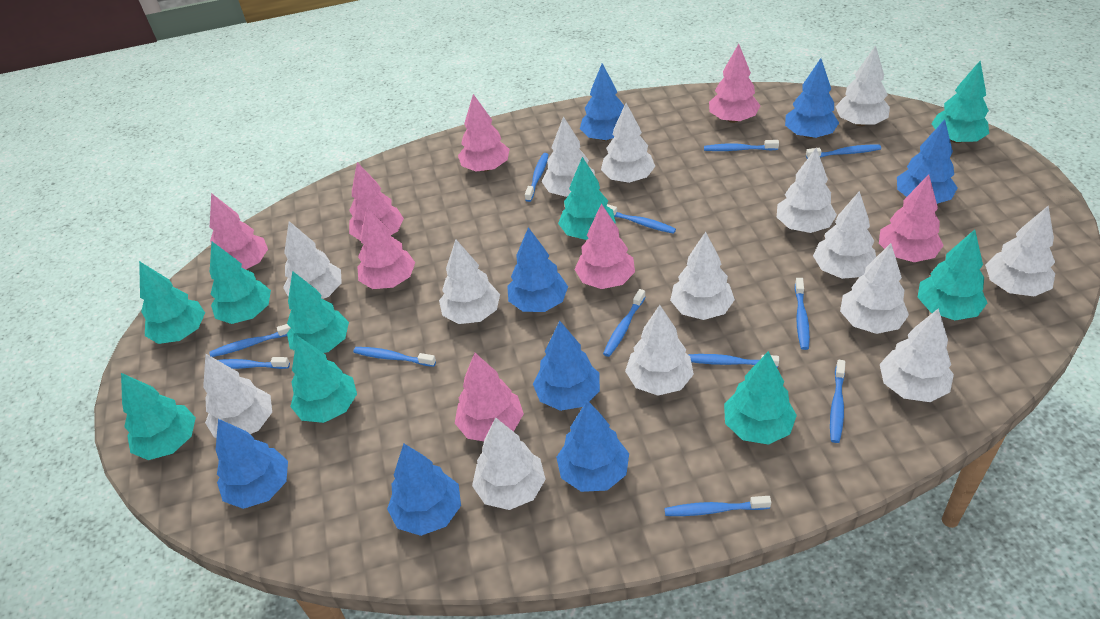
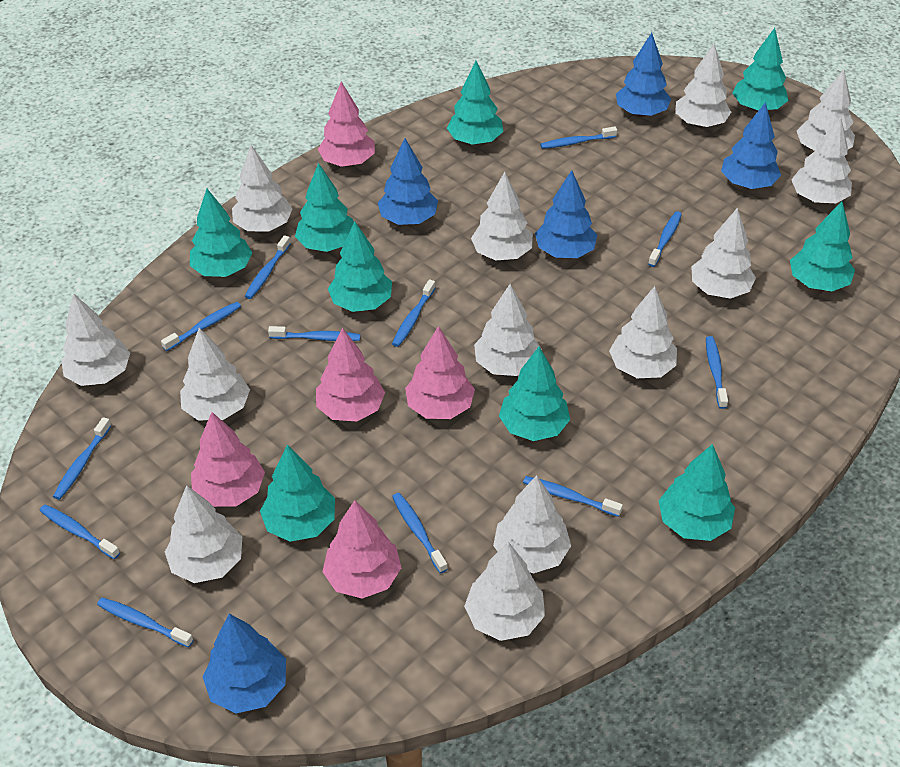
blue tree: 8 -> 5
pink tree: 8 -> 5
white tree: 14 -> 13

